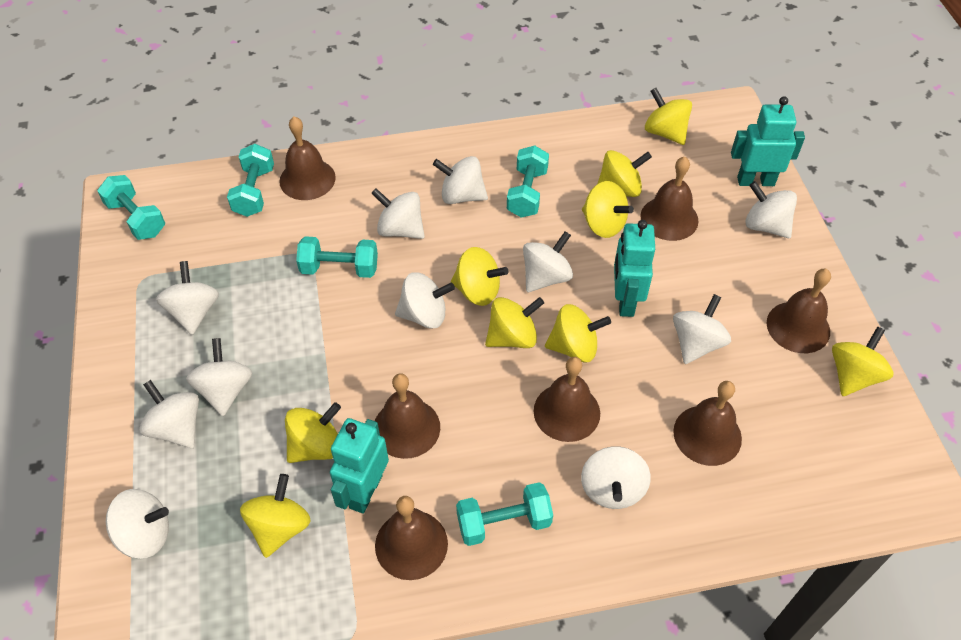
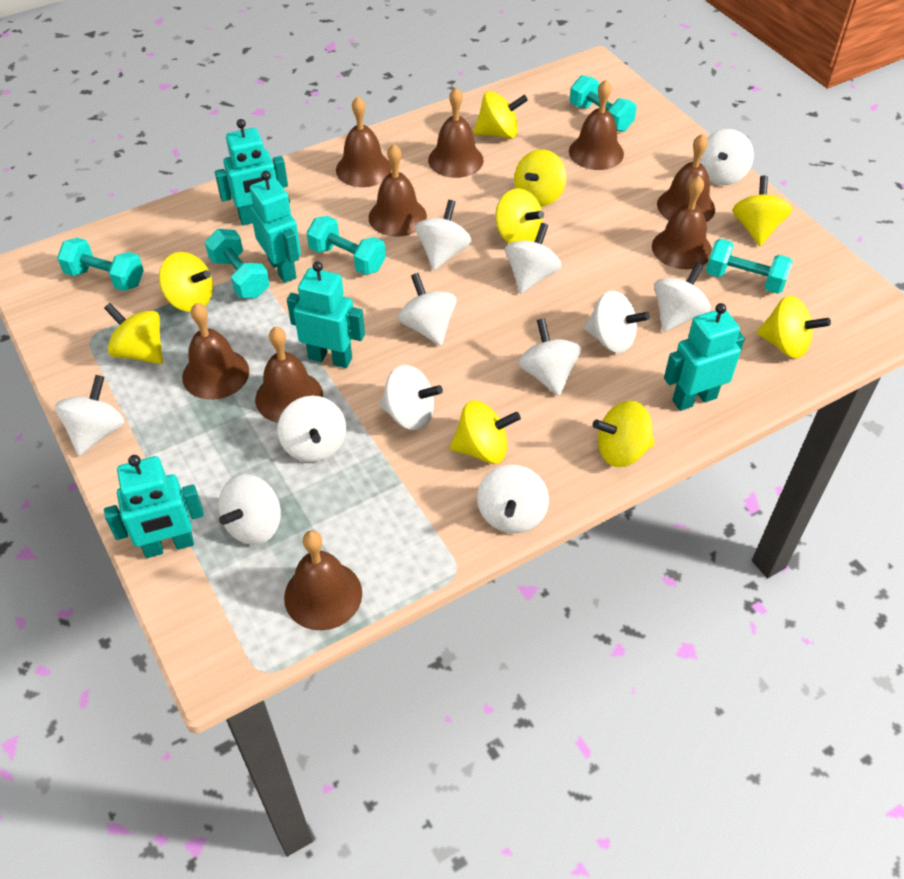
brown bell: 7 -> 9
turquoise robot: 3 -> 5
white spinning top: 11 -> 12

